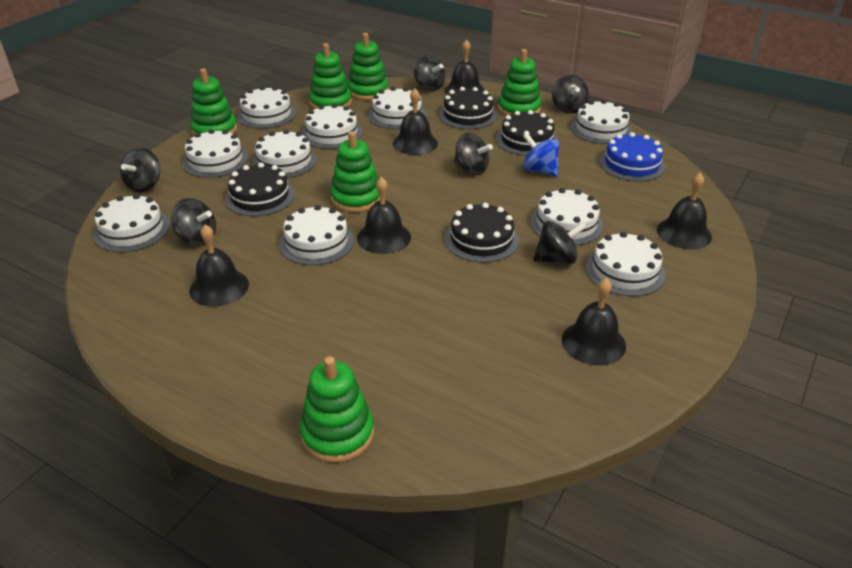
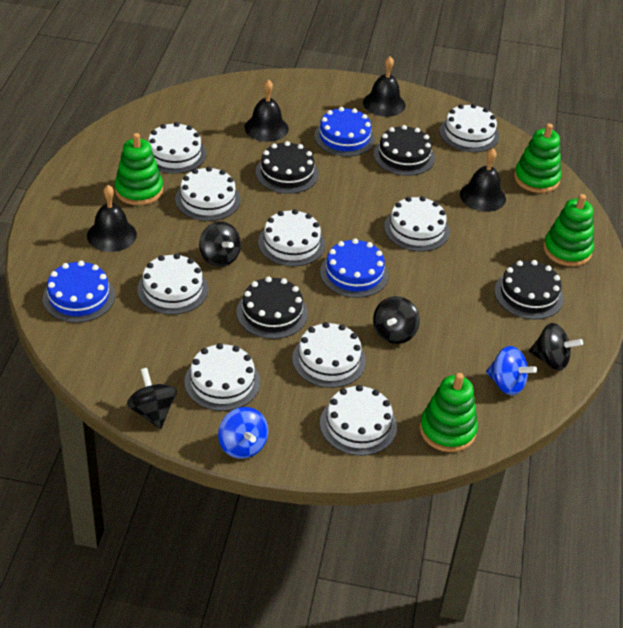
black bell: 6 -> 4
black spinning top: 6 -> 4
blue cake: 1 -> 3
blue spinning top: 1 -> 2
green stacking toy: 6 -> 4
white cake: 10 -> 9

